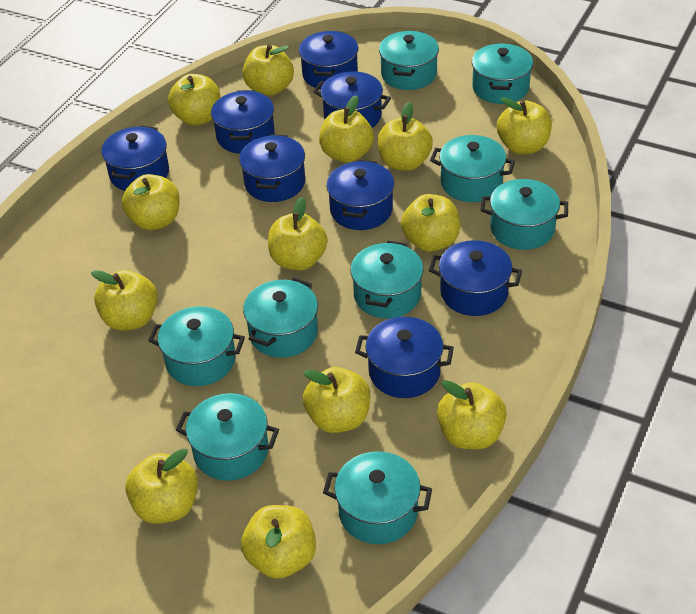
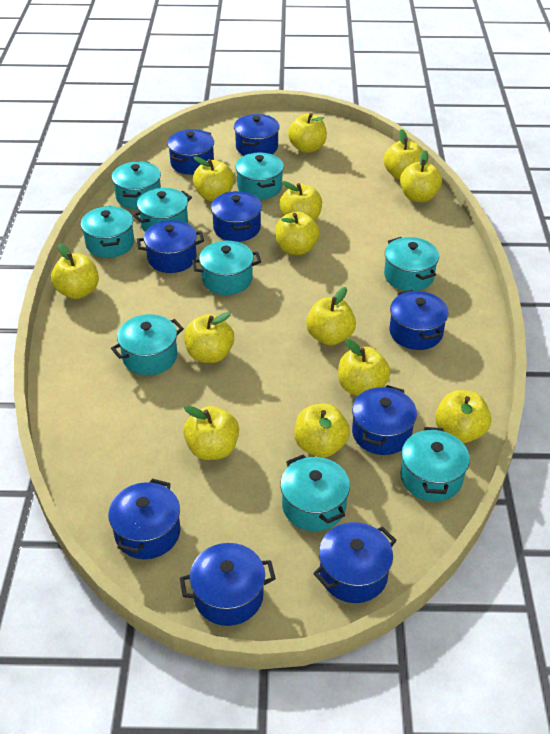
blue pot: 8 -> 9

